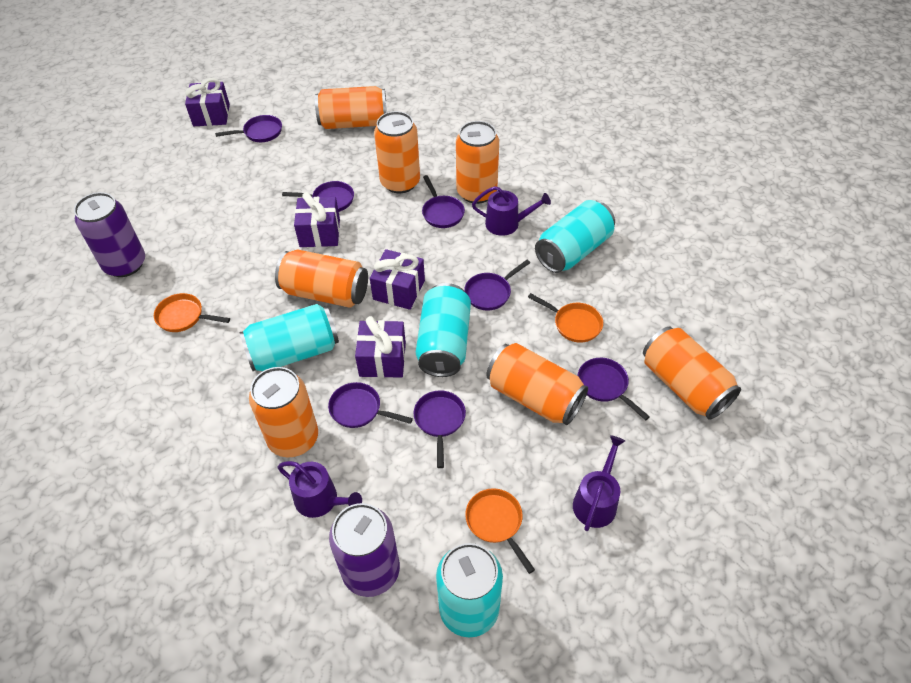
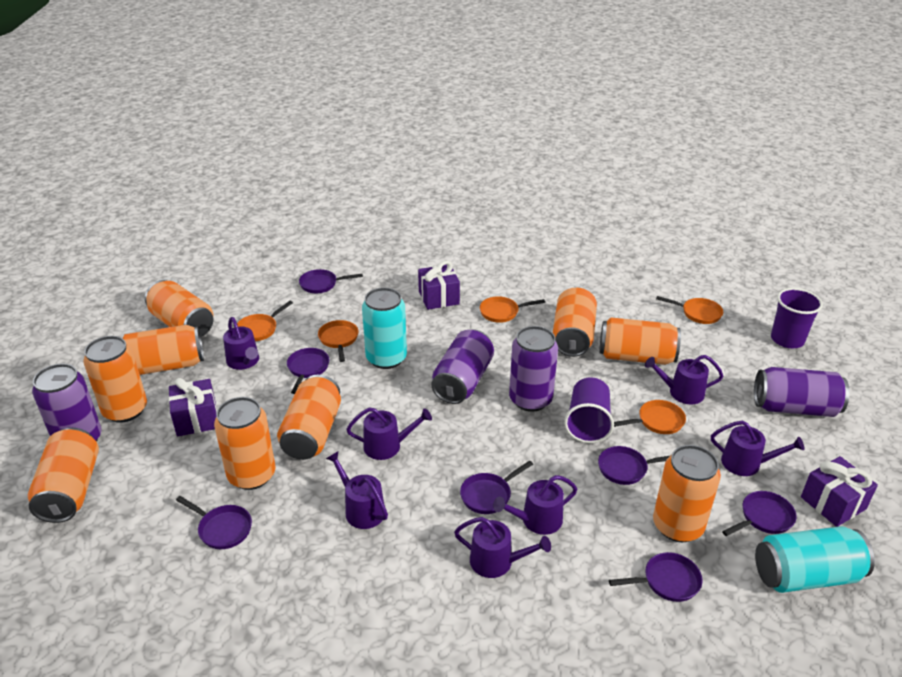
orange can: 7 -> 9
orange pan: 3 -> 5
purple can: 2 -> 4
purple cup: 0 -> 2
purple gift: 4 -> 3
purple watering can: 3 -> 7
turquoise can: 4 -> 2

